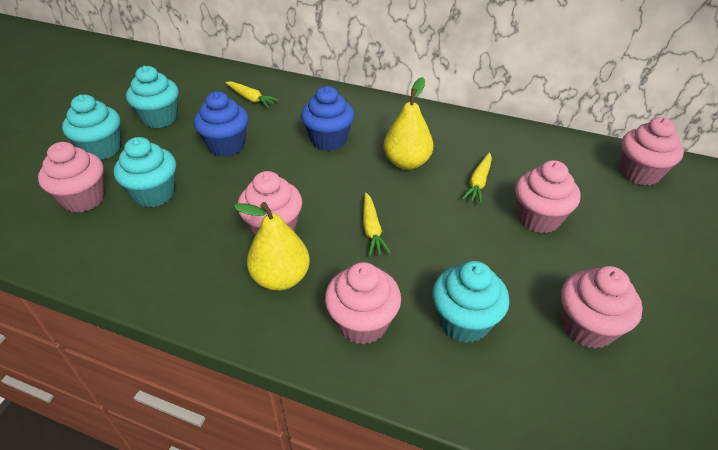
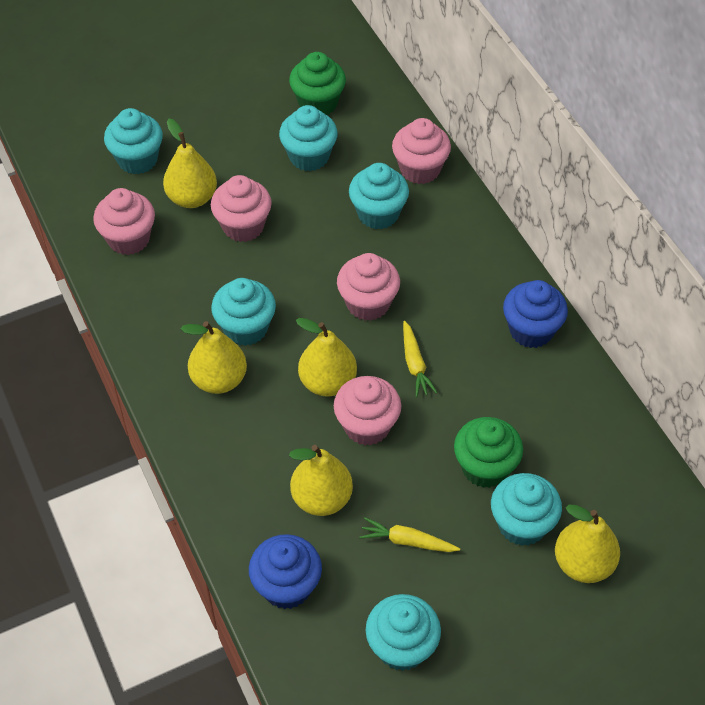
green cupcake: 0 -> 2
pink cupcake: 6 -> 5
turquoise cupcake: 4 -> 6
yellow carrot: 3 -> 2
yellow pear: 2 -> 5

